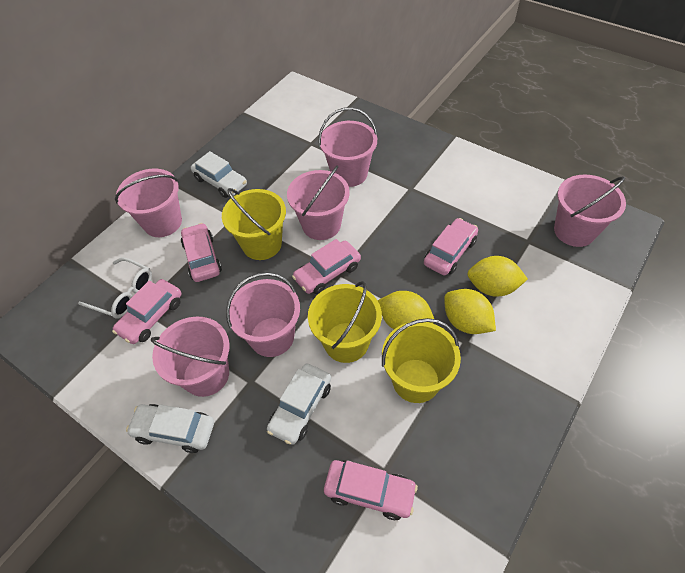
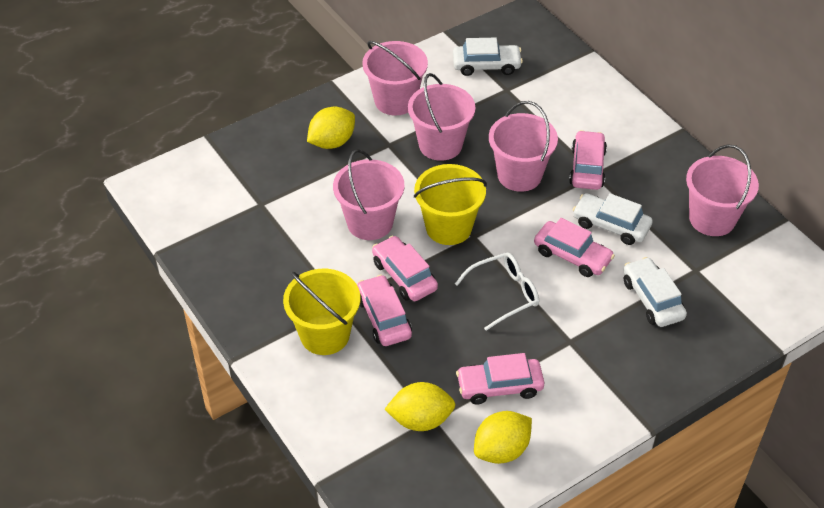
pink bucket: 6 -> 5
yellow bucket: 3 -> 2

